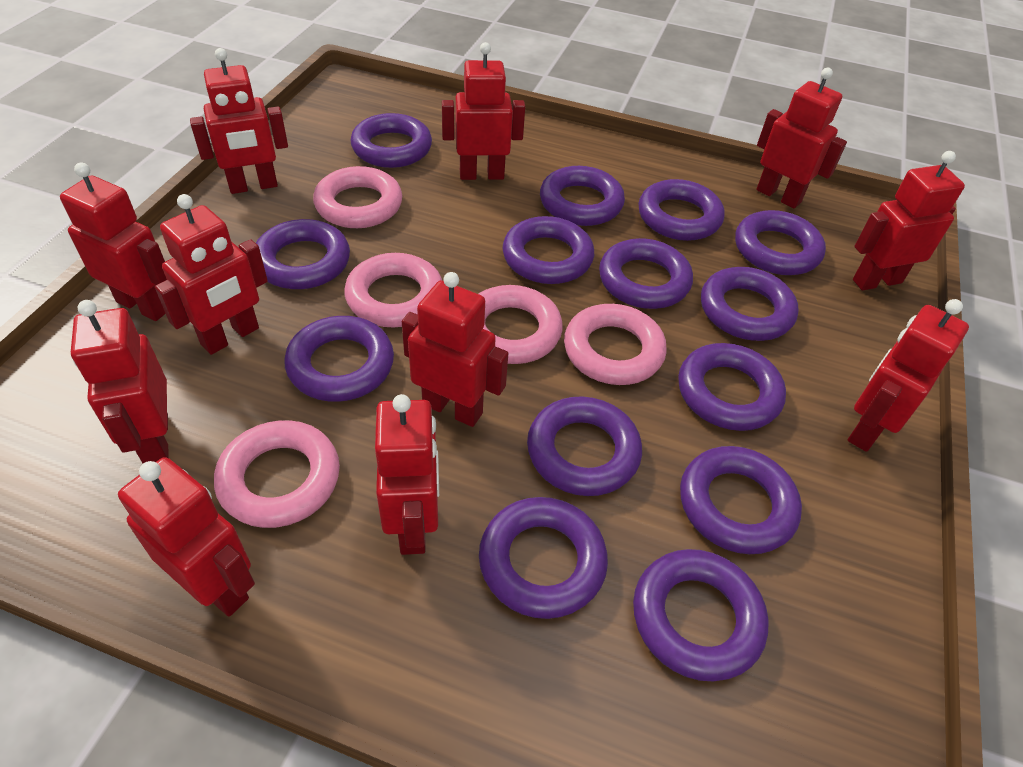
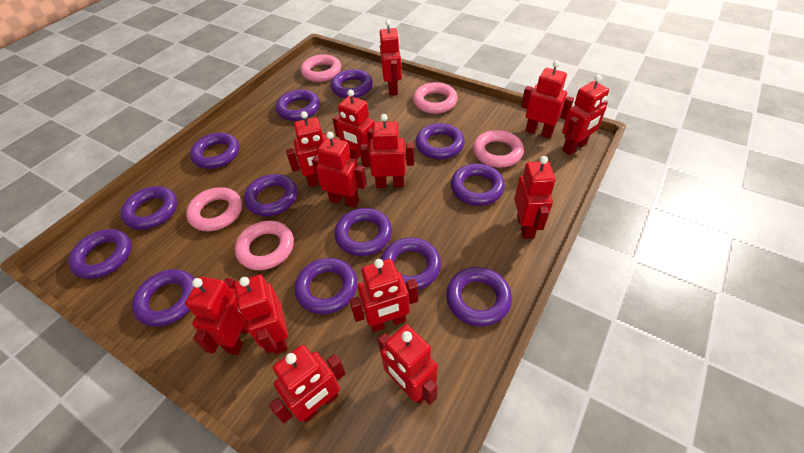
purple ring: 14 -> 13
red robot: 11 -> 13

